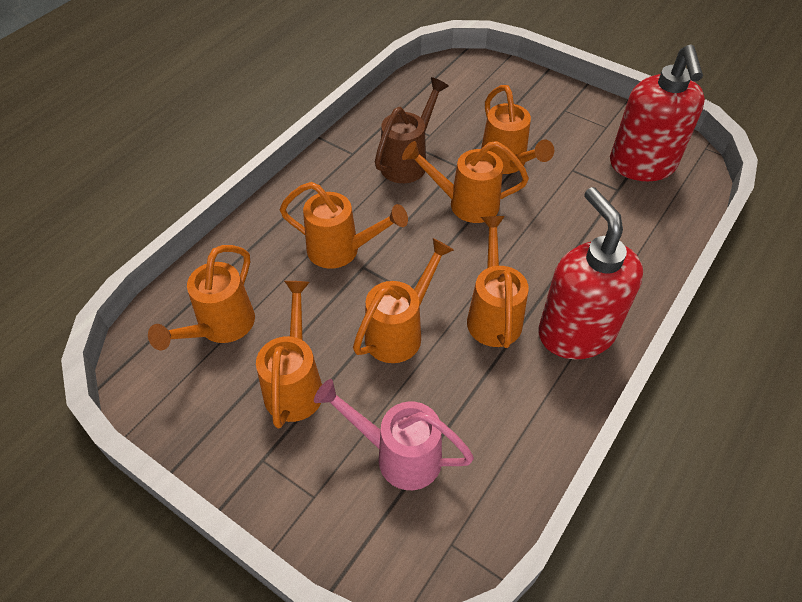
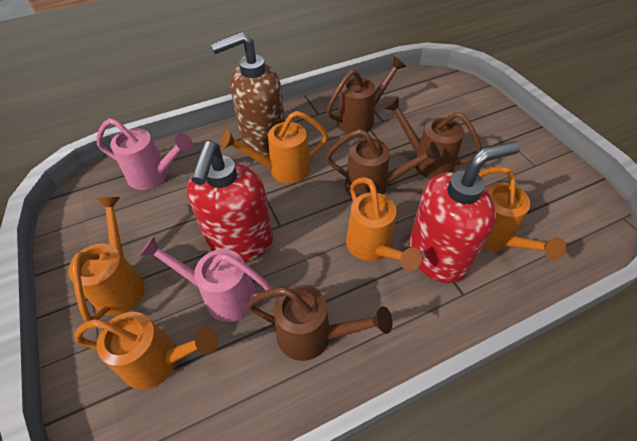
brown soap dispenser: 0 -> 1
brown watering can: 1 -> 4
orange watering can: 7 -> 5
pink watering can: 1 -> 2

